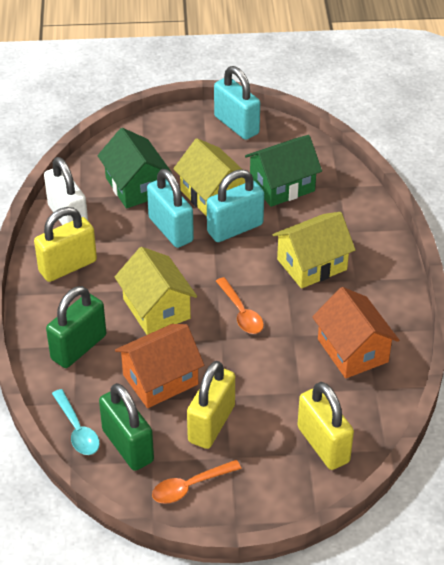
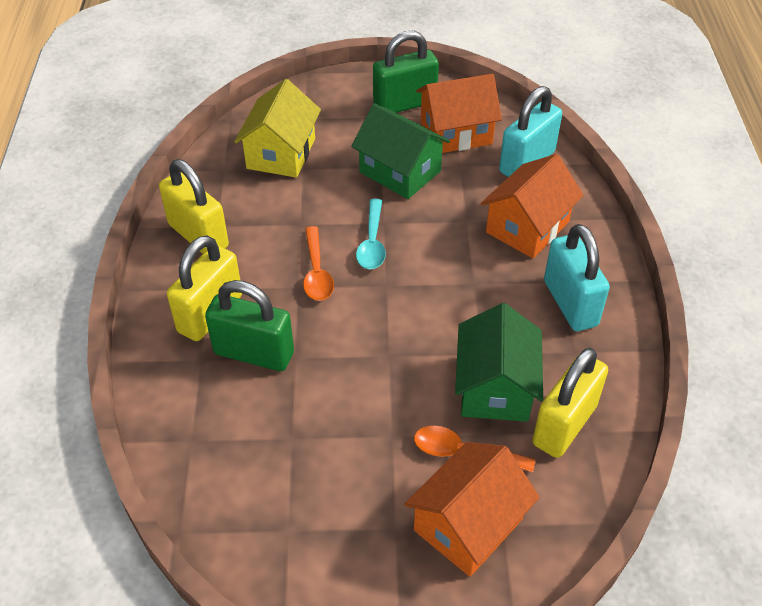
orange house: 2 -> 3
turquoise padlock: 3 -> 2
white padlock: 1 -> 0
yellow house: 3 -> 1

